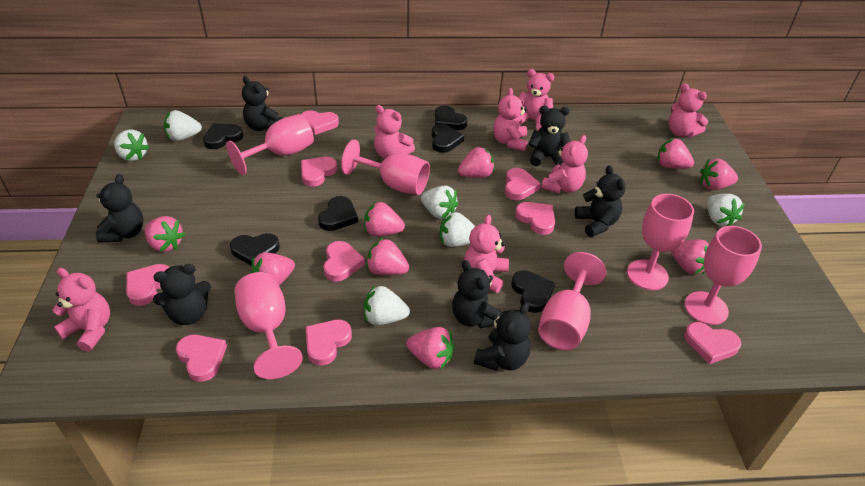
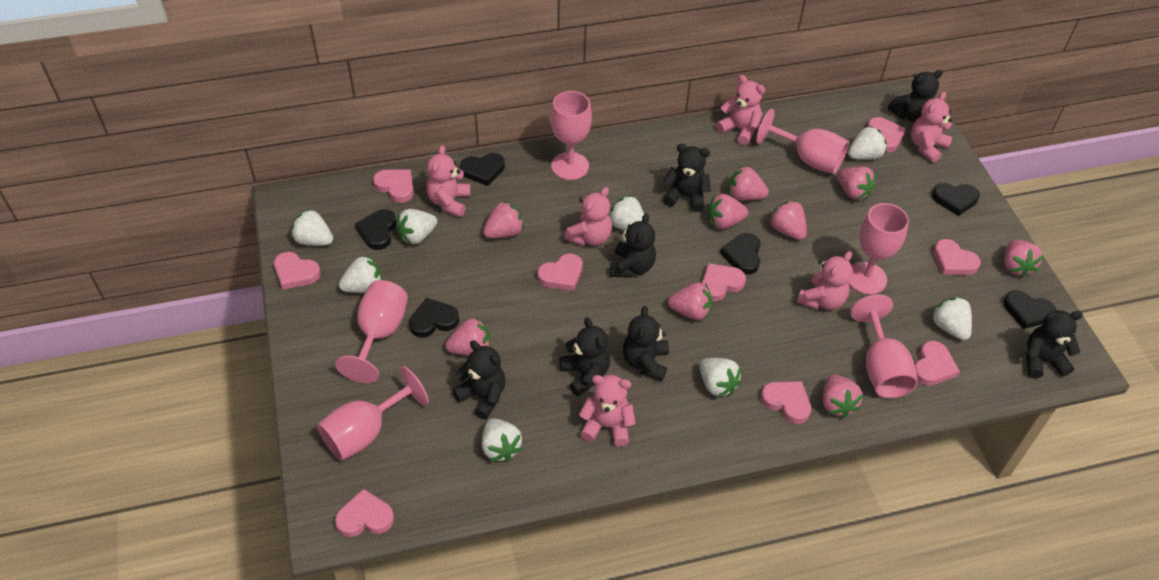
pink teddy bear: 7 -> 6
white strawberry: 6 -> 8

